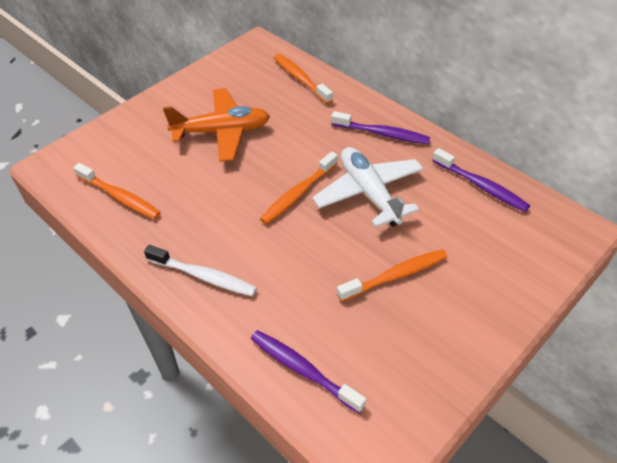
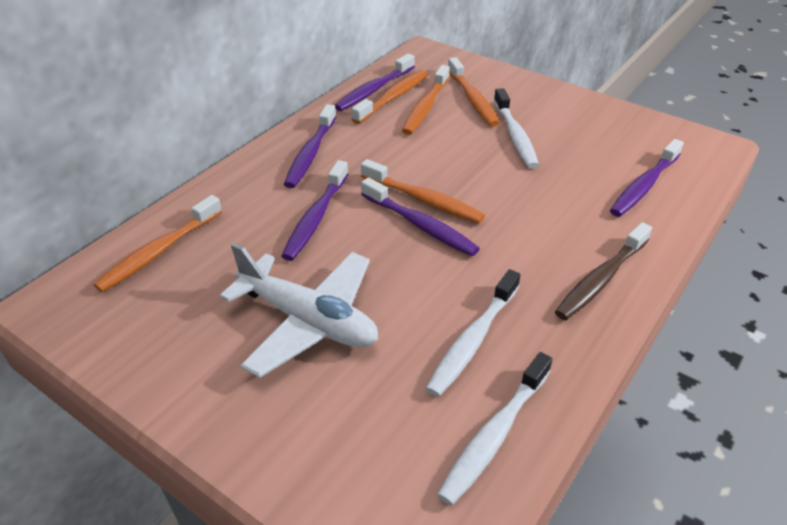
brown toothbrush: 0 -> 1
orange plane: 1 -> 0
orange toothbrush: 4 -> 5
purple toothbrush: 3 -> 5
white toothbrush: 1 -> 3

